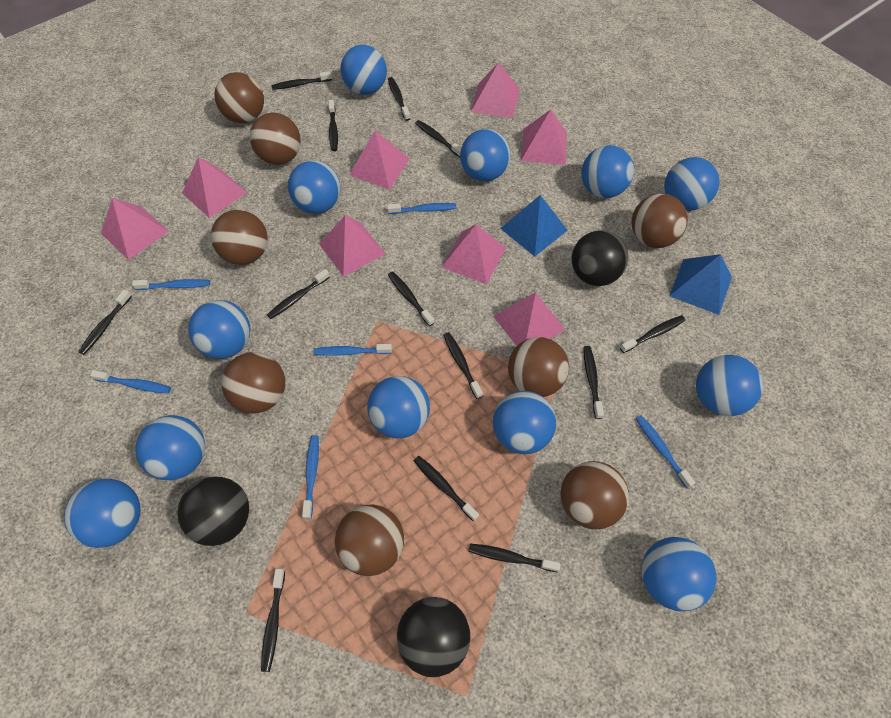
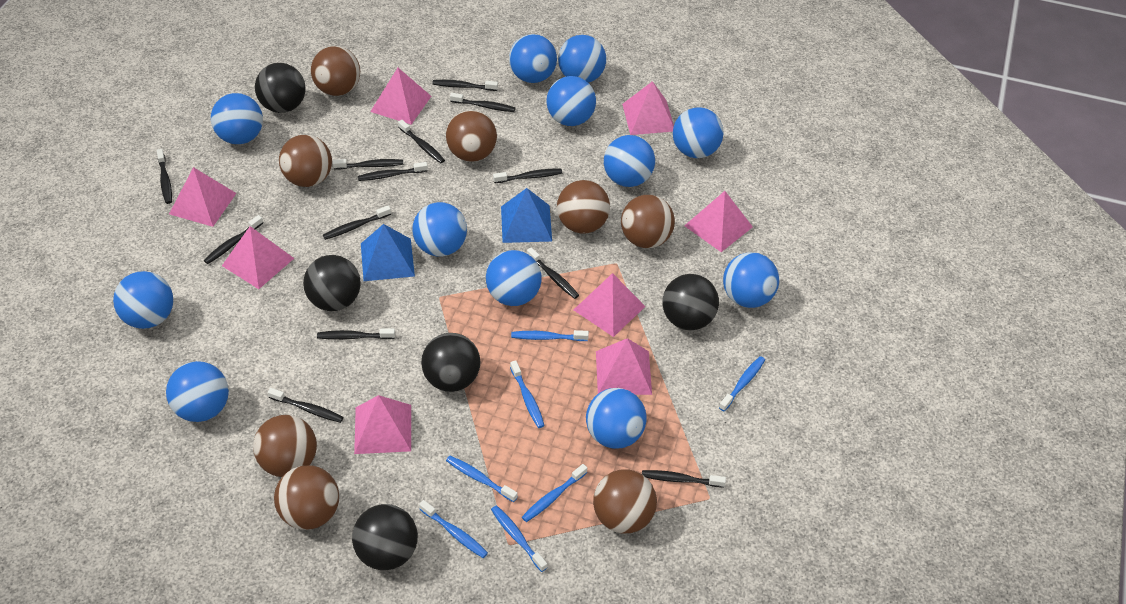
black ball: 3 -> 5
blue toothbrush: 6 -> 7

